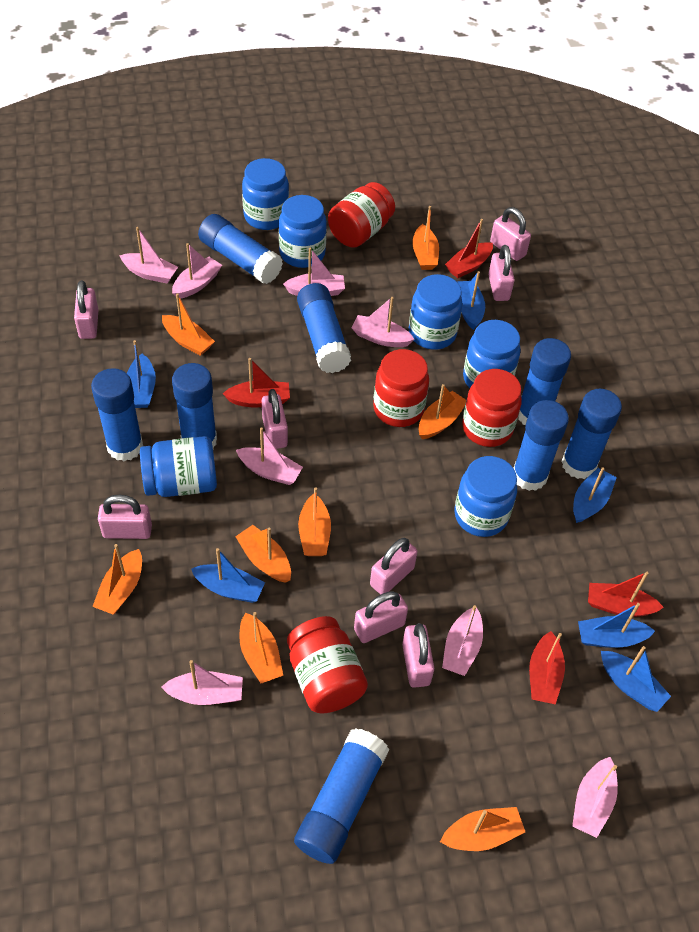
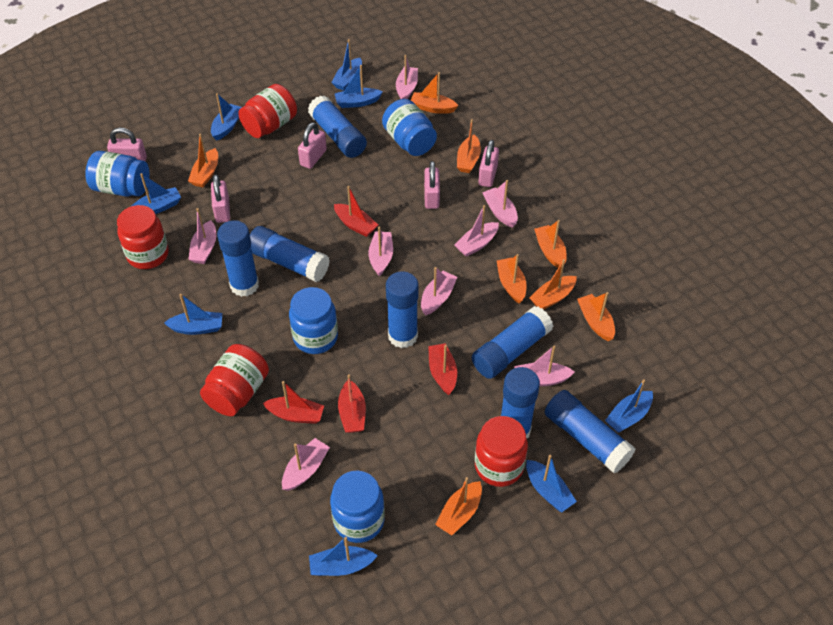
blue boat: 6 -> 8
blue glue stick: 8 -> 7
blue jar: 6 -> 4
pink padlock: 8 -> 5

